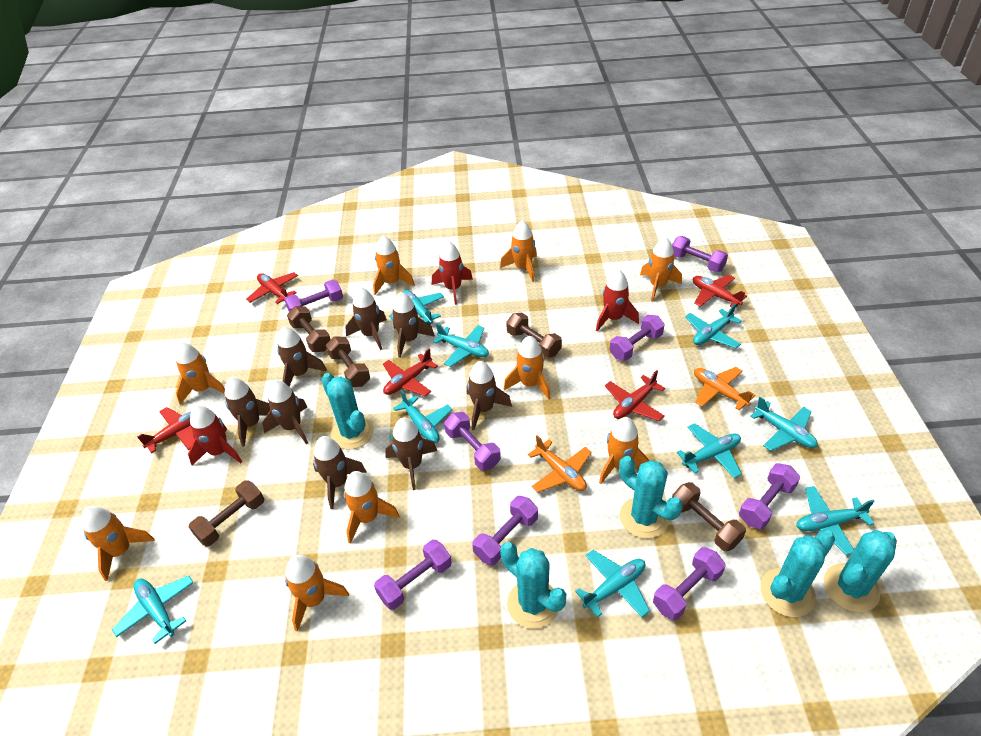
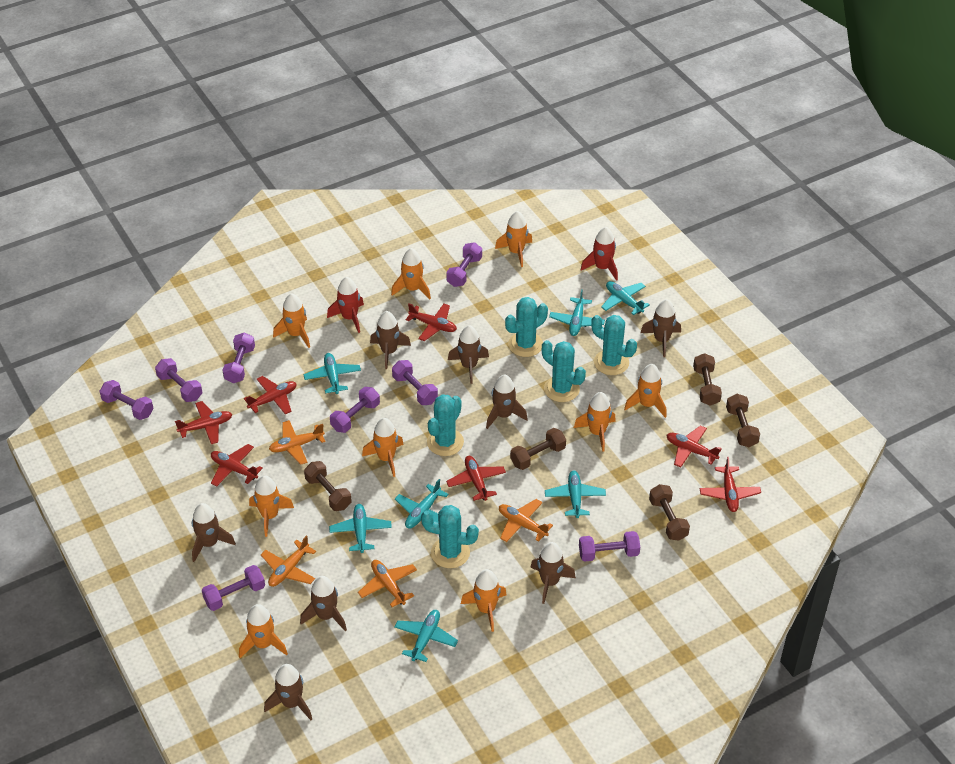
orange plane: 2 -> 4
red plane: 5 -> 7
red rocket: 3 -> 2
turquoise plane: 9 -> 7

